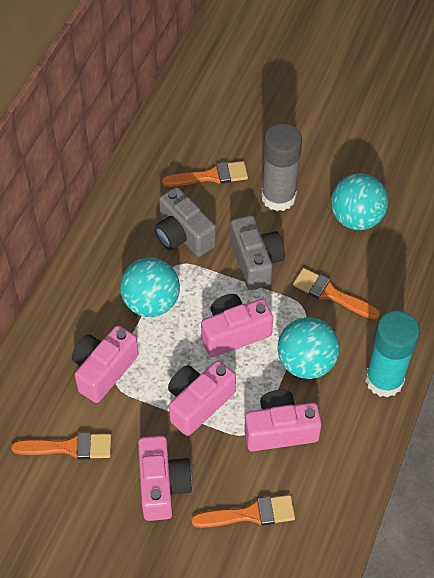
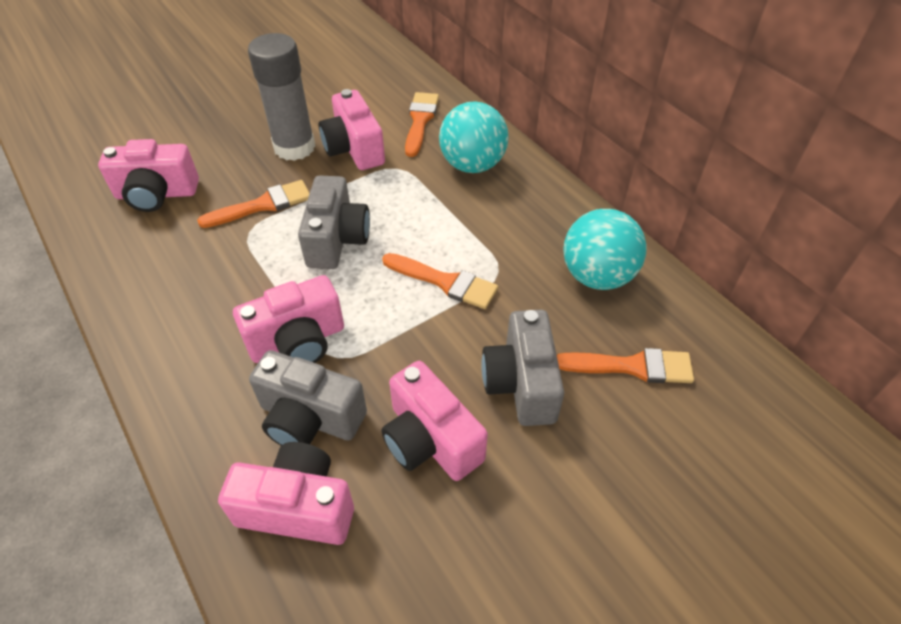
grey camera: 2 -> 3
turquoise ball: 3 -> 2
turquoise glue stick: 1 -> 0

